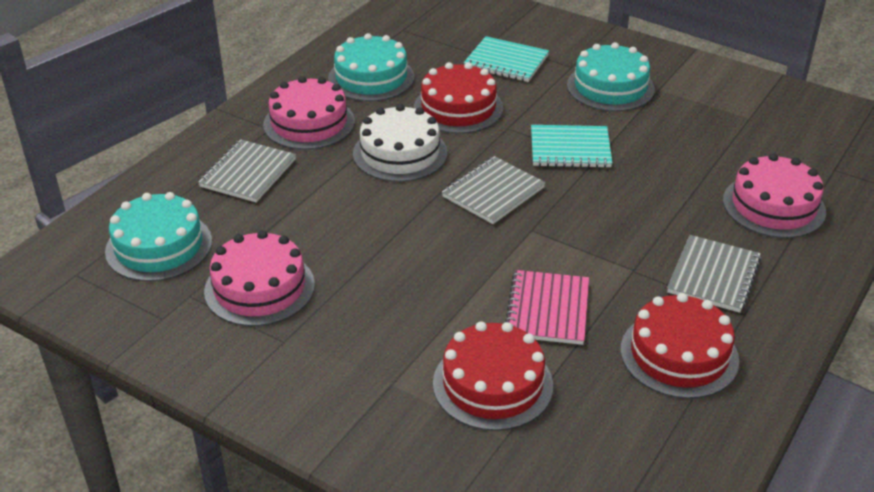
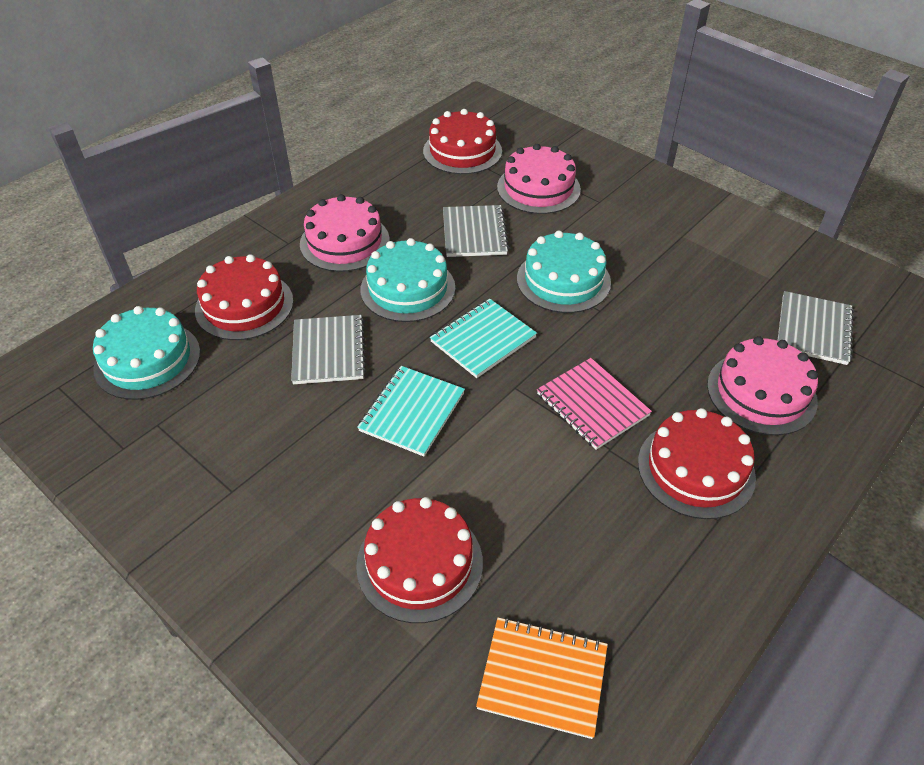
orange notebook: 0 -> 1
red cake: 3 -> 4
white cake: 1 -> 0

